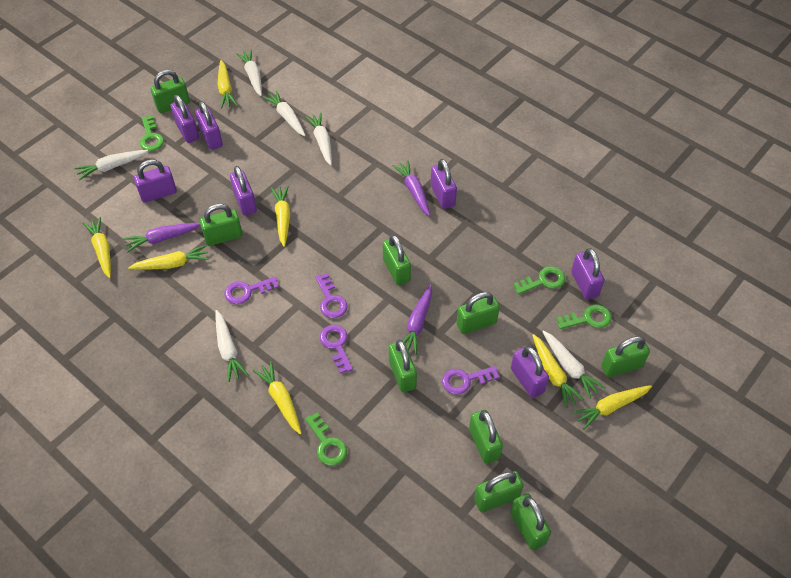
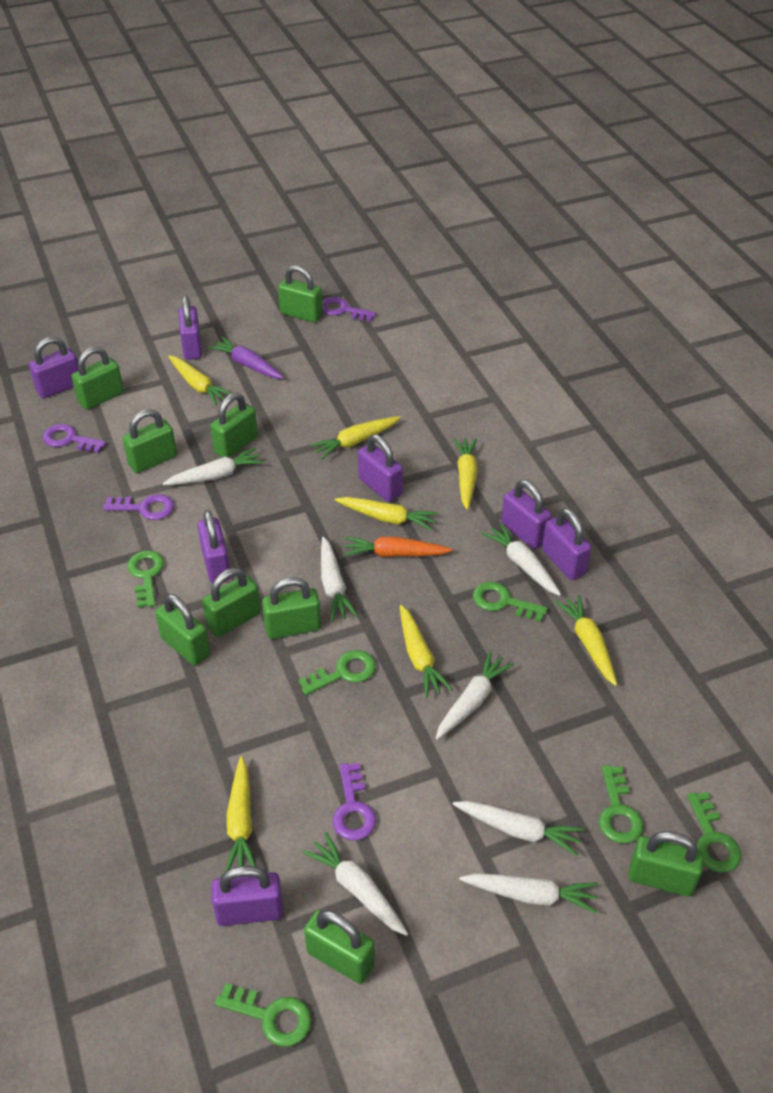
green key: 4 -> 6
orange carrot: 0 -> 1
purple carrot: 3 -> 1
white carrot: 6 -> 7

